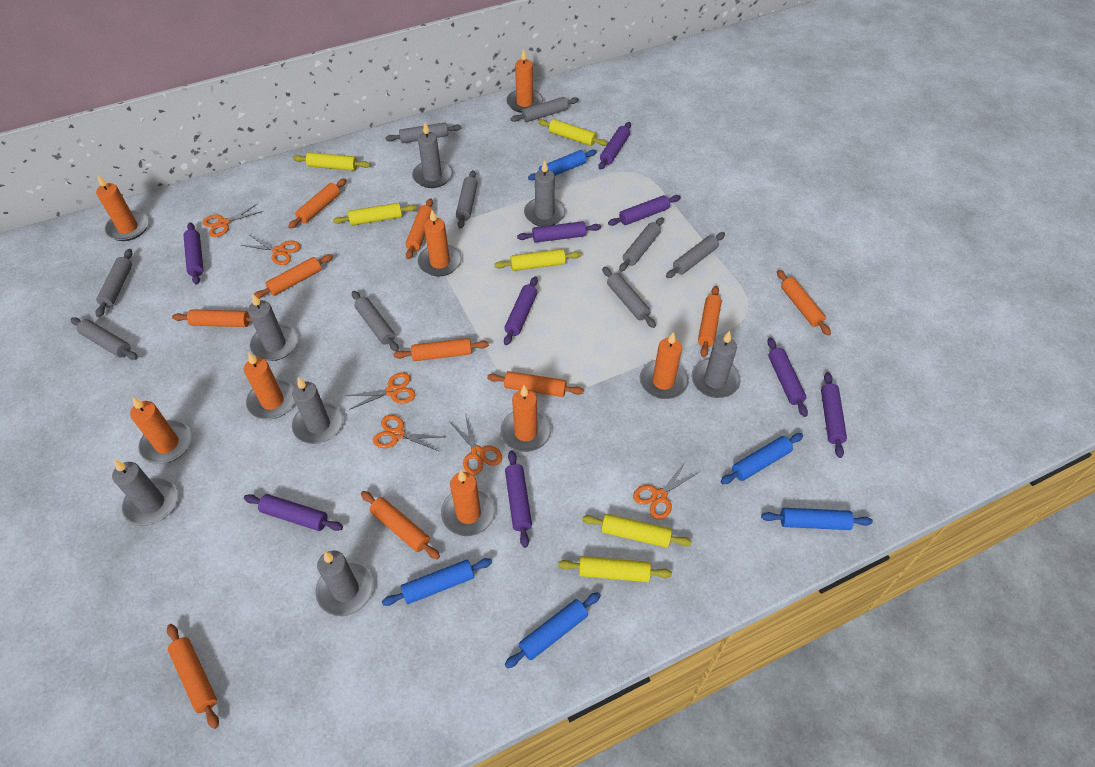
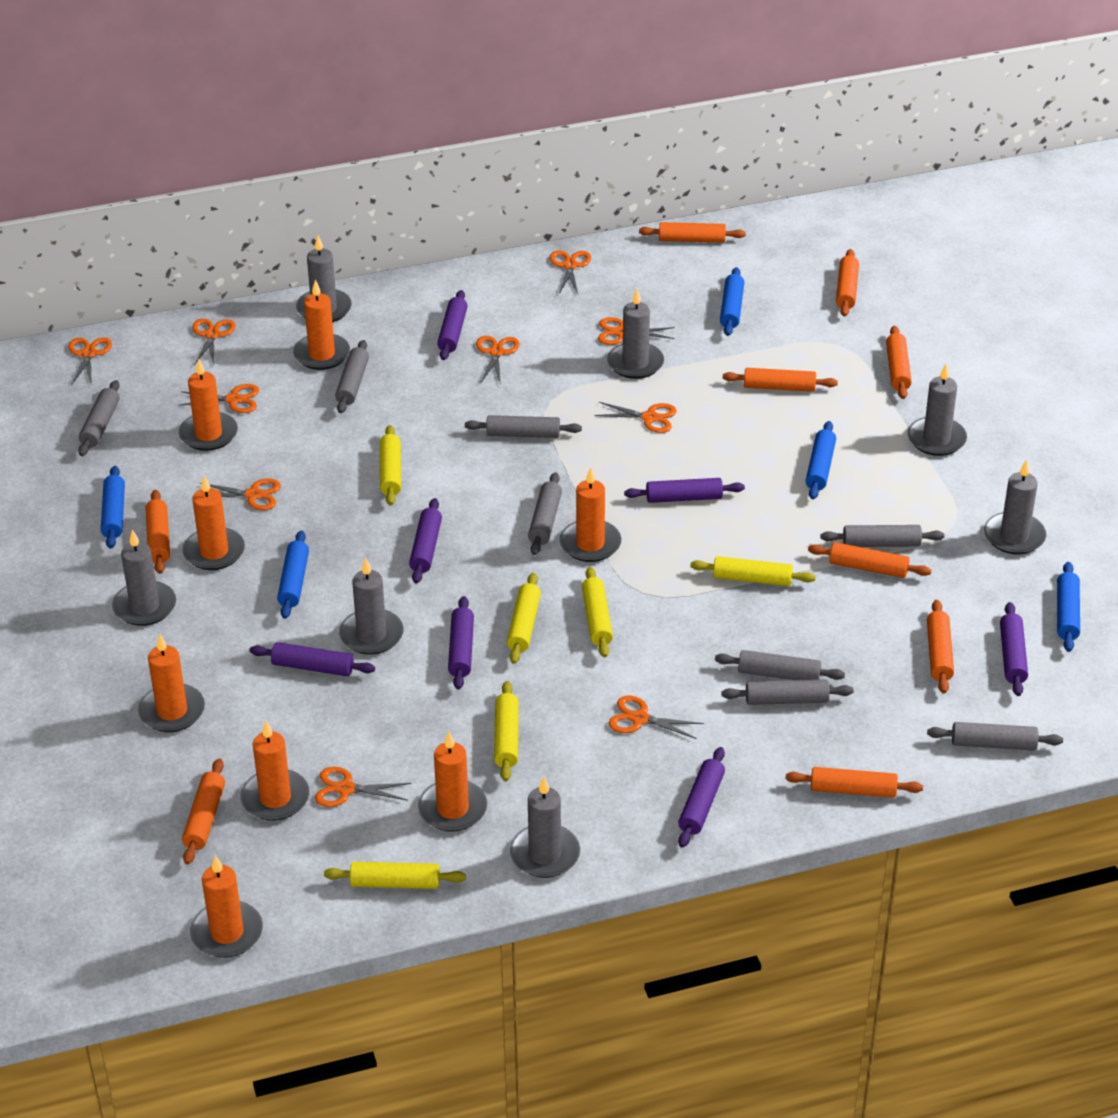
grey rolling pin: 9 -> 8
orange rolling pin: 10 -> 9
orange scissors: 6 -> 10
purple rolling pin: 9 -> 7

